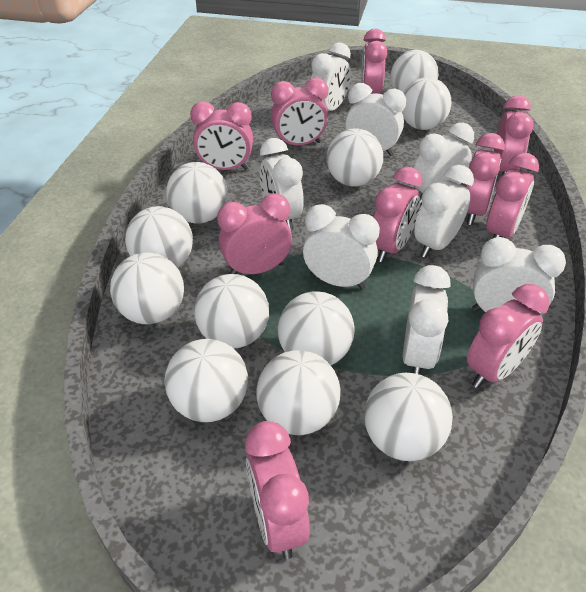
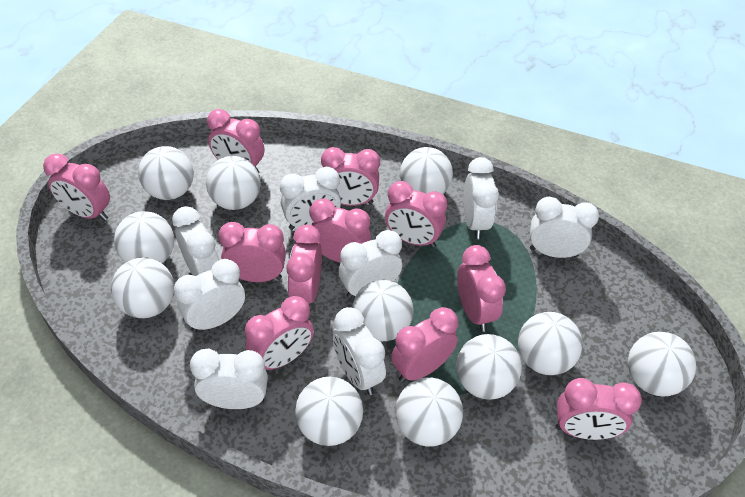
pink clock: 10 -> 11

